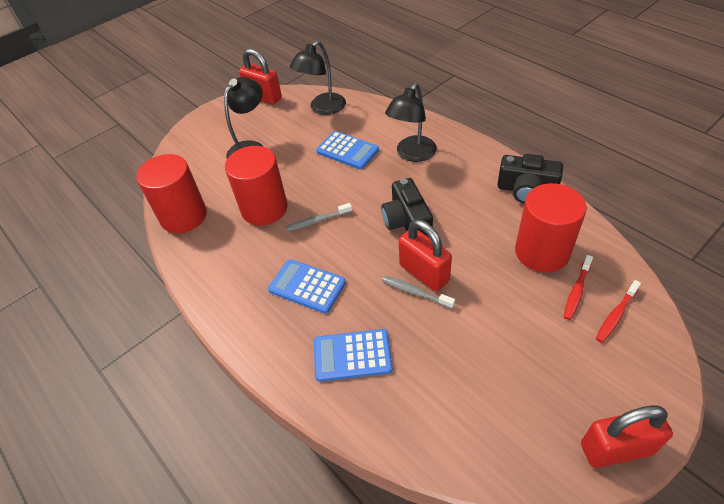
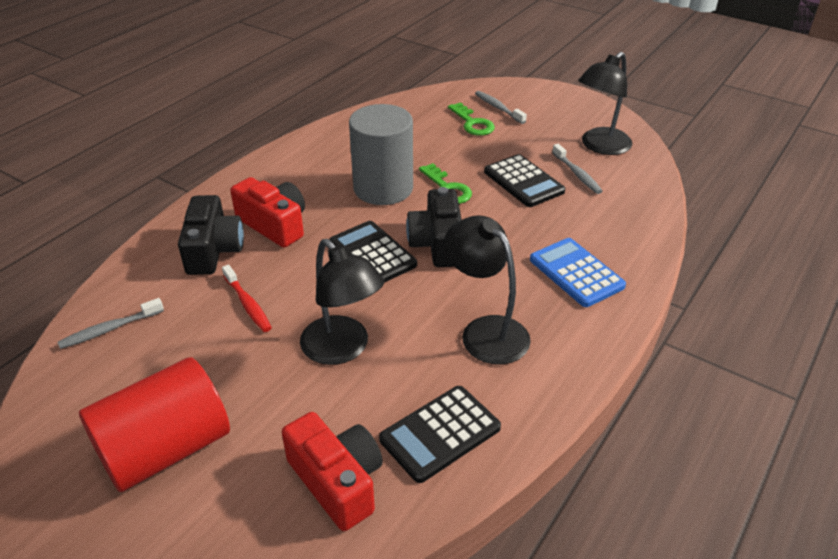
black calculator: 0 -> 3
blue calculator: 3 -> 1
green key: 0 -> 2
grey cylinder: 0 -> 1
grey toothbrush: 2 -> 3
red camera: 0 -> 2
red cylinder: 3 -> 1
red padlock: 3 -> 0
red toothbrush: 2 -> 1

